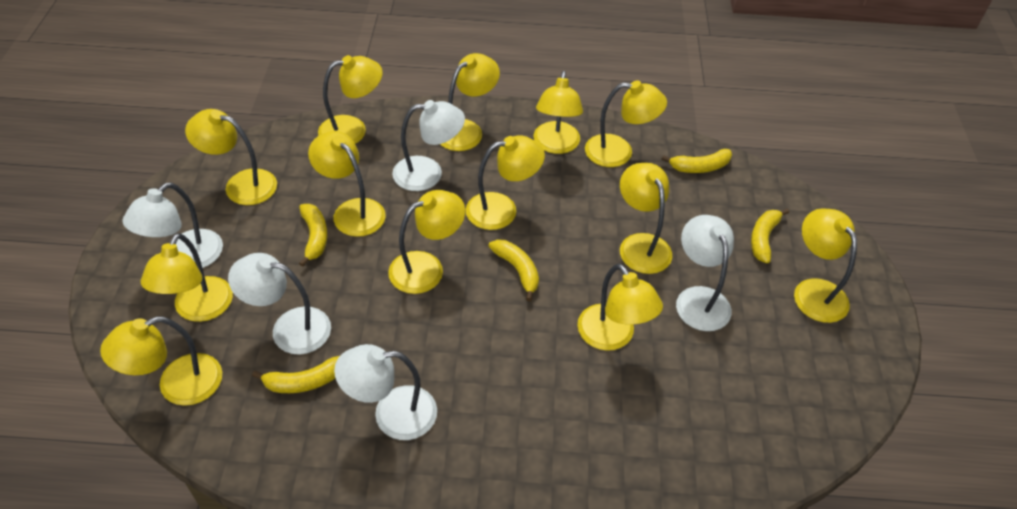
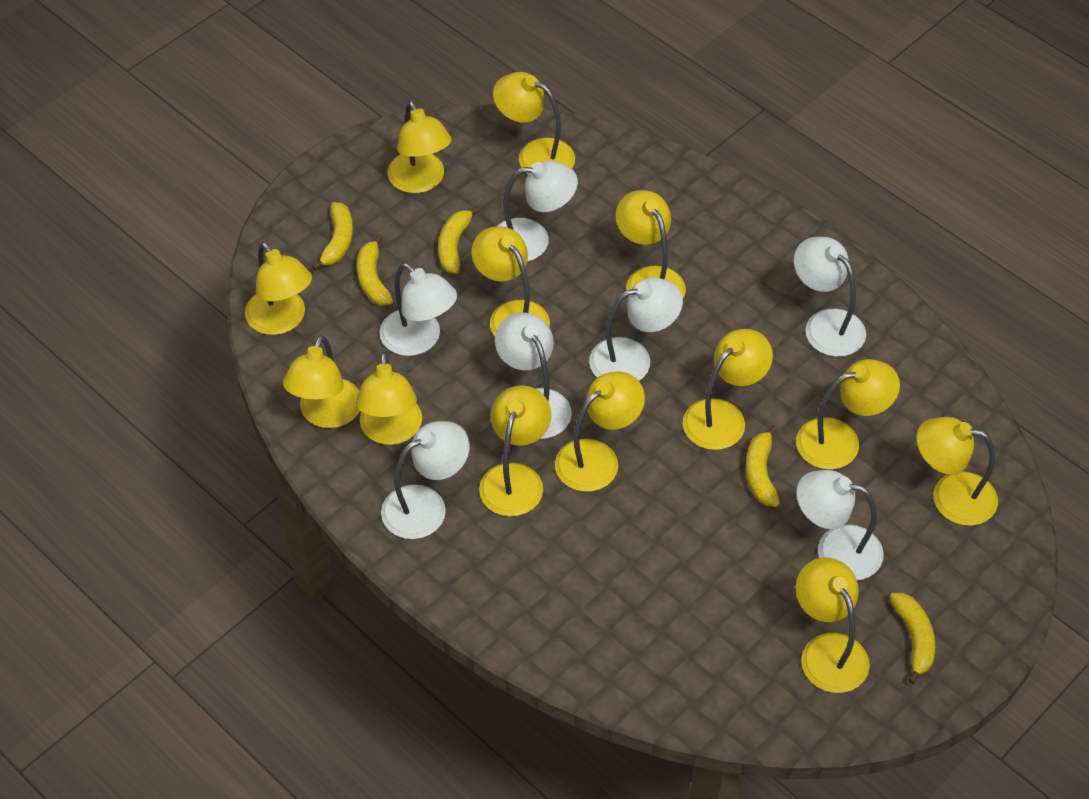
white lamp: 5 -> 7

